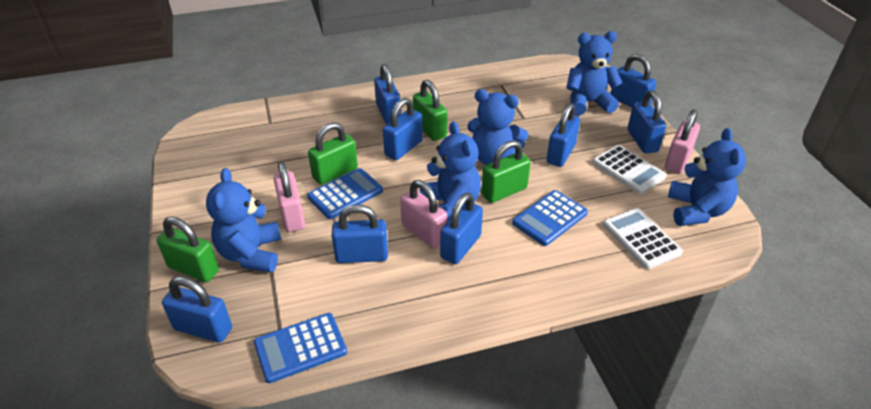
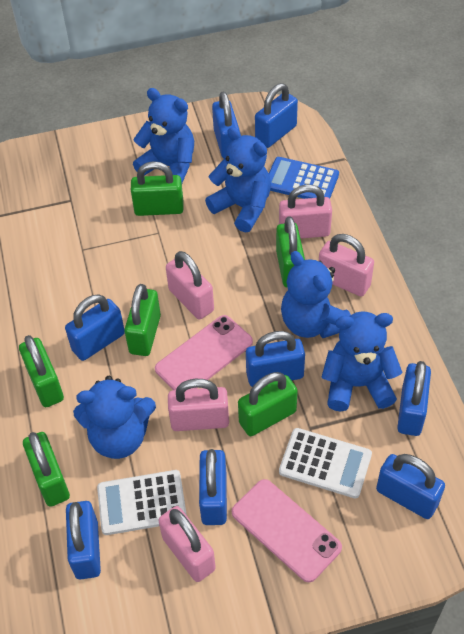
blue calculator: 3 -> 1
green padlock: 4 -> 6
pink padlock: 3 -> 5
pink phone: 0 -> 2

